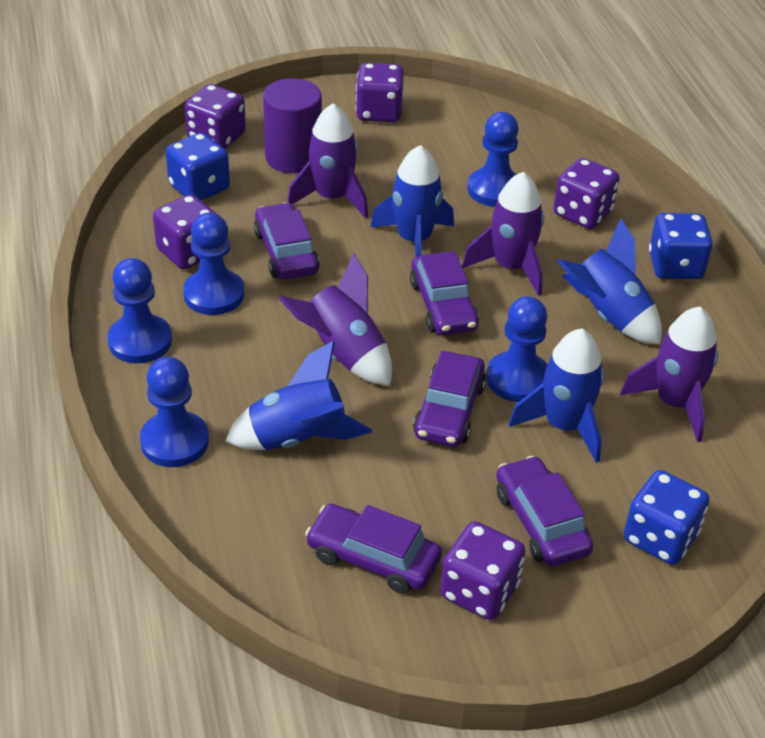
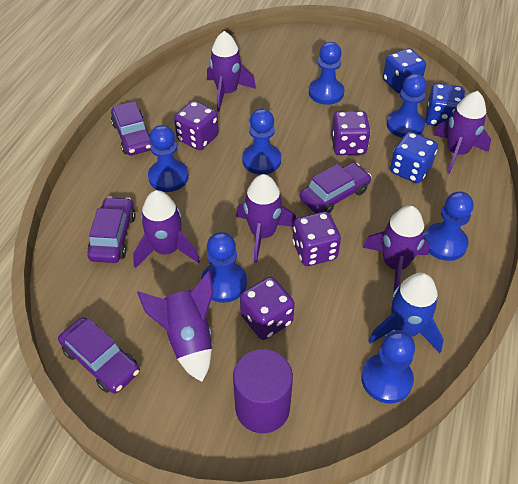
blue pawn: 5 -> 7
blue rocket: 4 -> 1
purple car: 5 -> 4
purple dice: 5 -> 4
purple rocket: 4 -> 6

